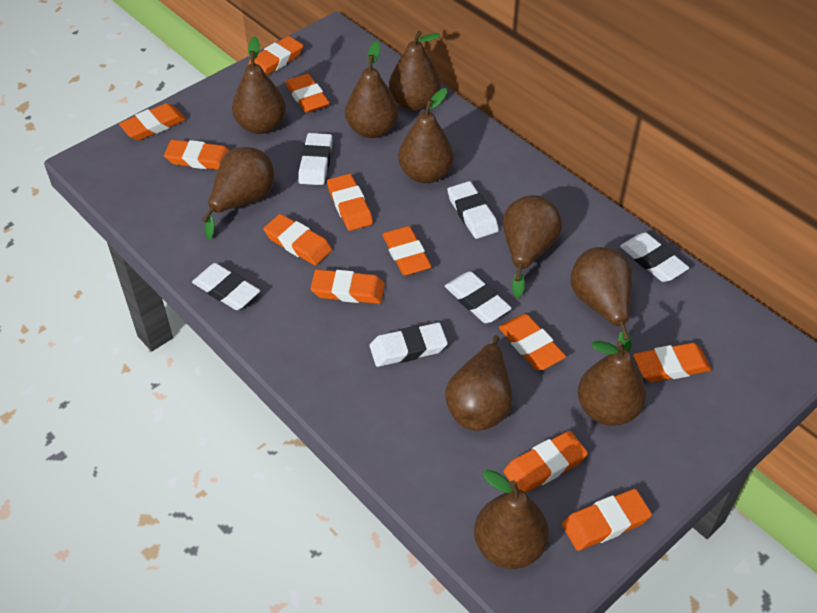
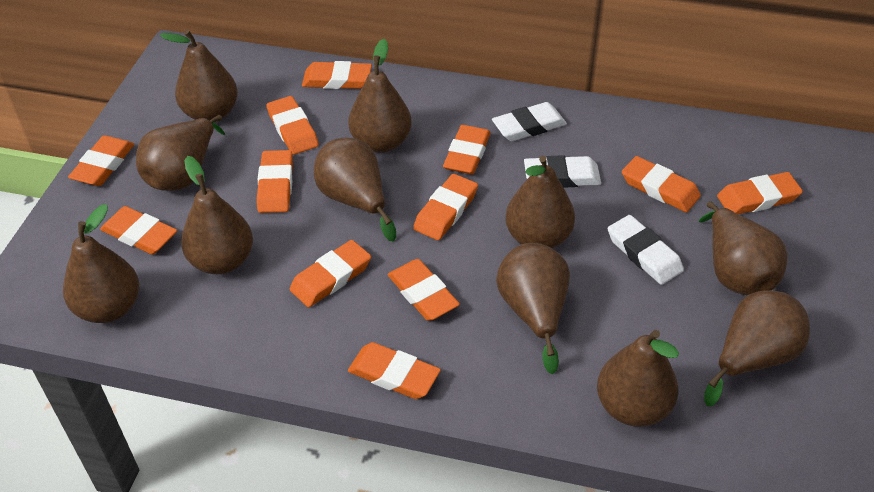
brown pear: 10 -> 11
white eraser: 6 -> 3

